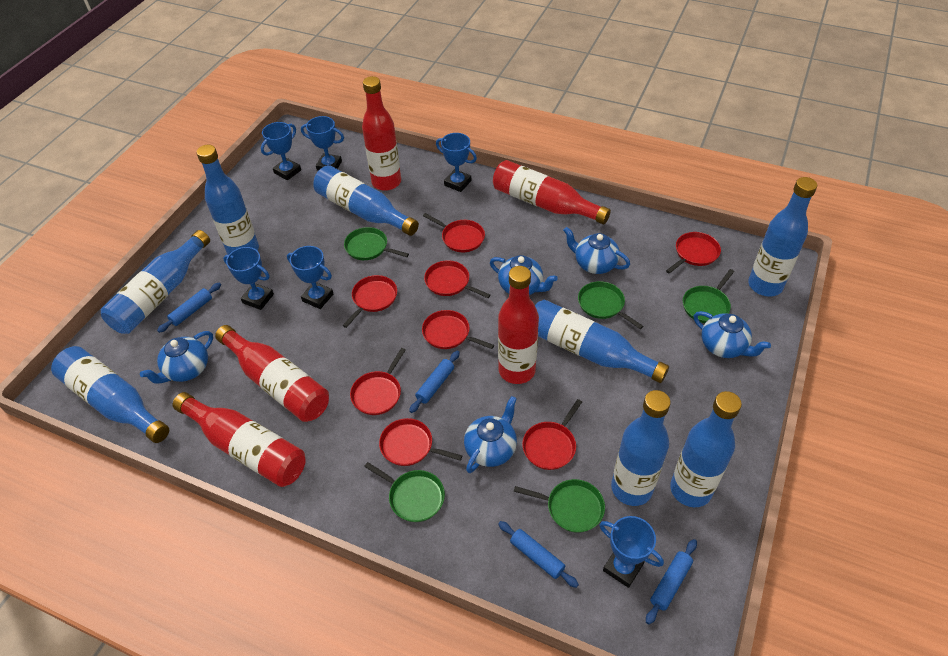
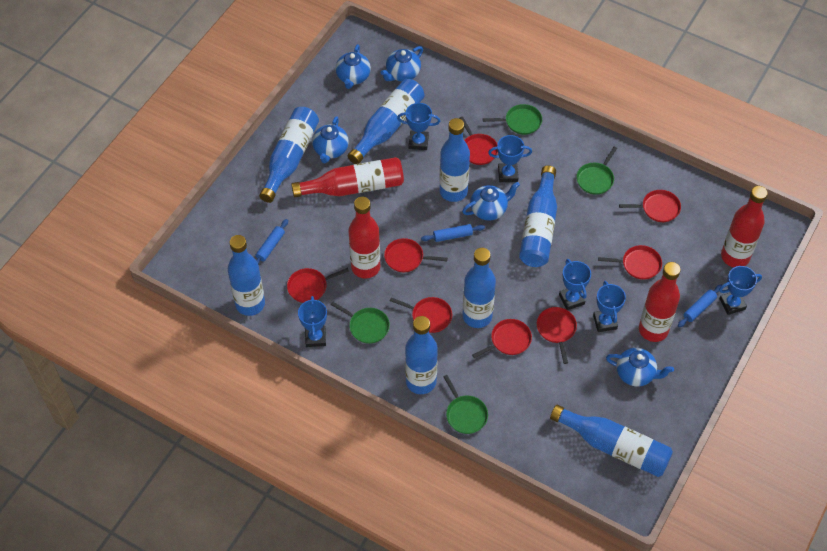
blue rolling pin: 4 -> 3
green pan: 5 -> 4
red bottle: 5 -> 4

